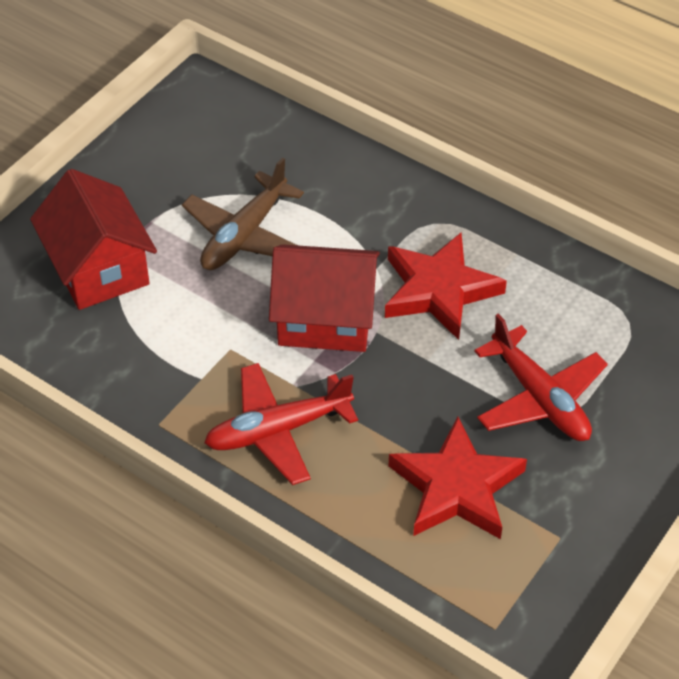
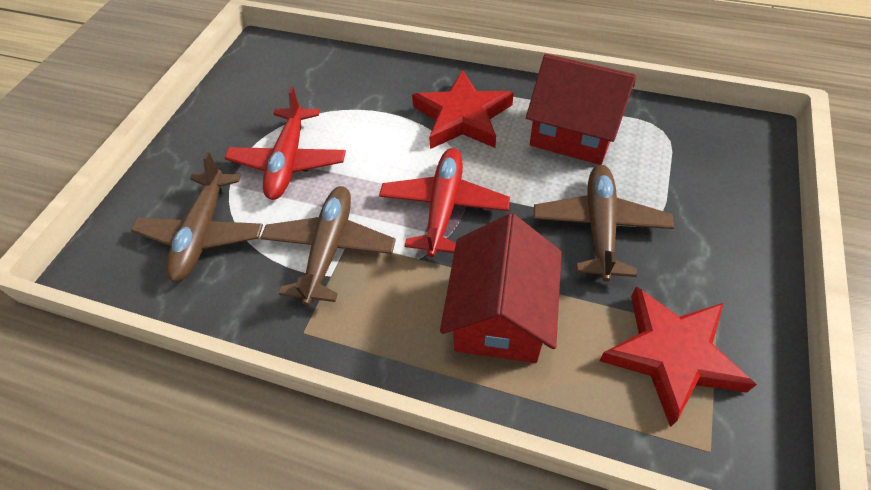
brown plane: 1 -> 3

